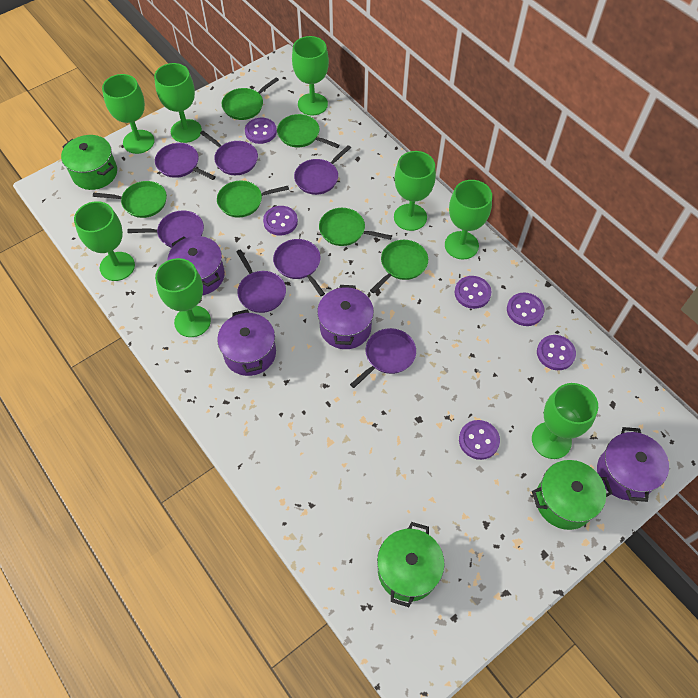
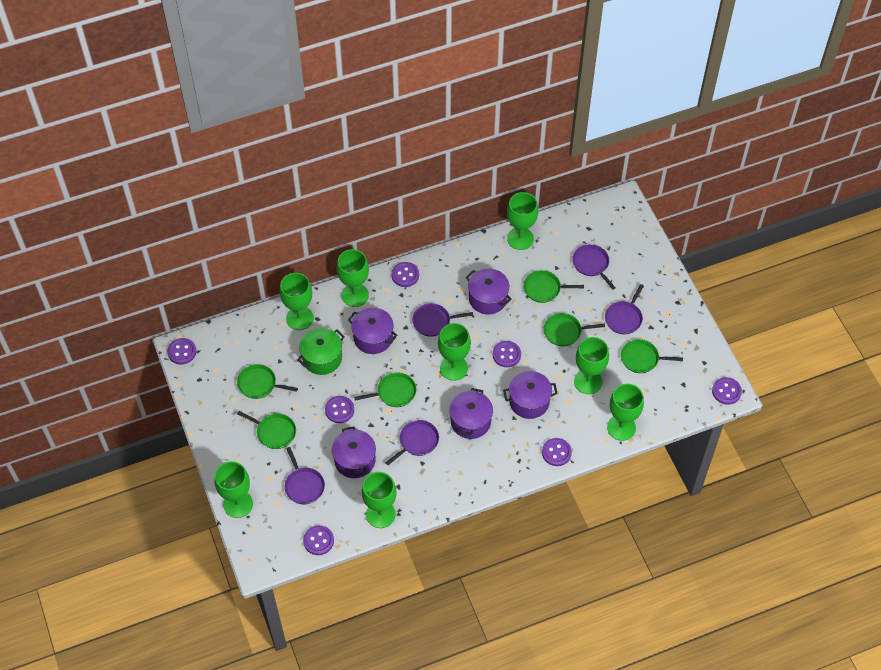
green pot: 3 -> 1
purple button: 6 -> 7
purple pan: 7 -> 5
purple pot: 4 -> 5

